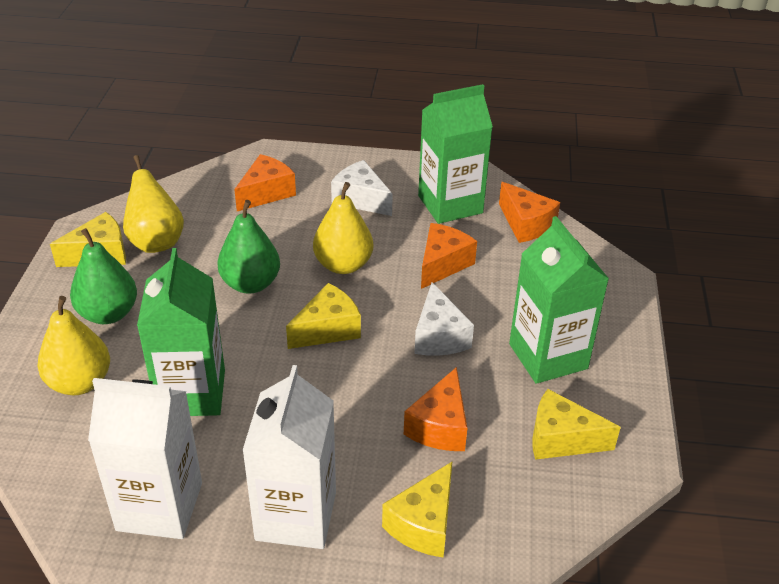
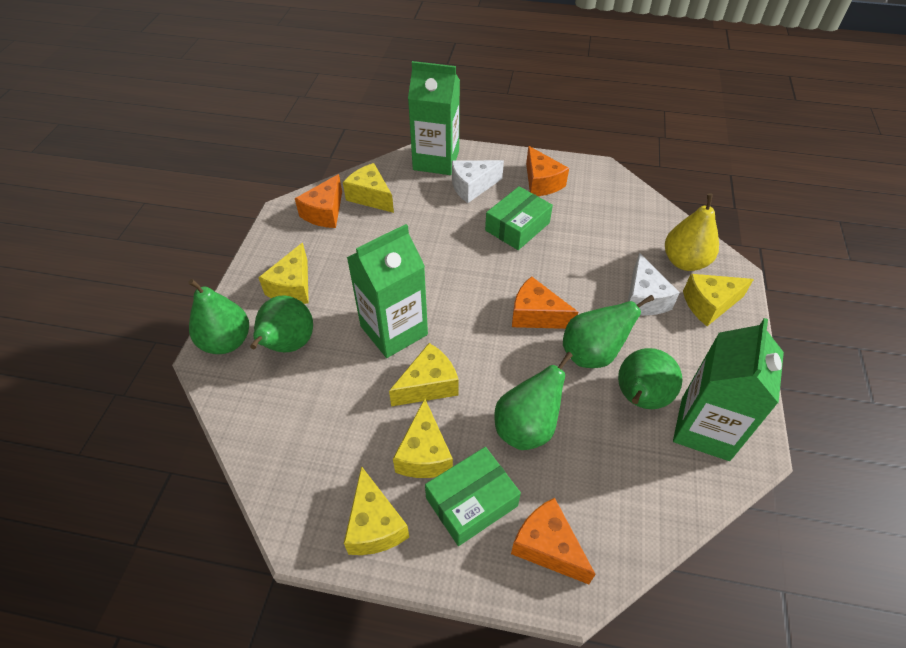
green box: 0 -> 2
green pear: 2 -> 5
white carton: 2 -> 0
yellow cheese: 4 -> 6
yellow pear: 3 -> 1

